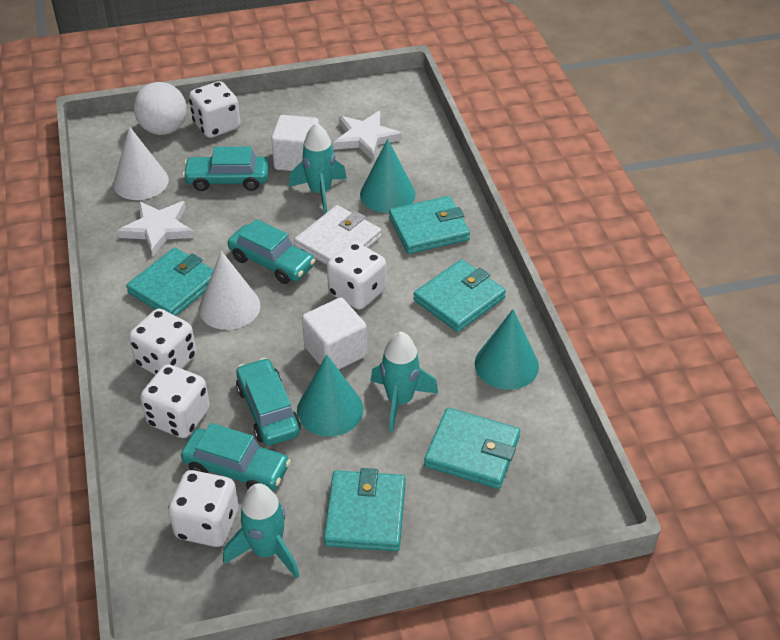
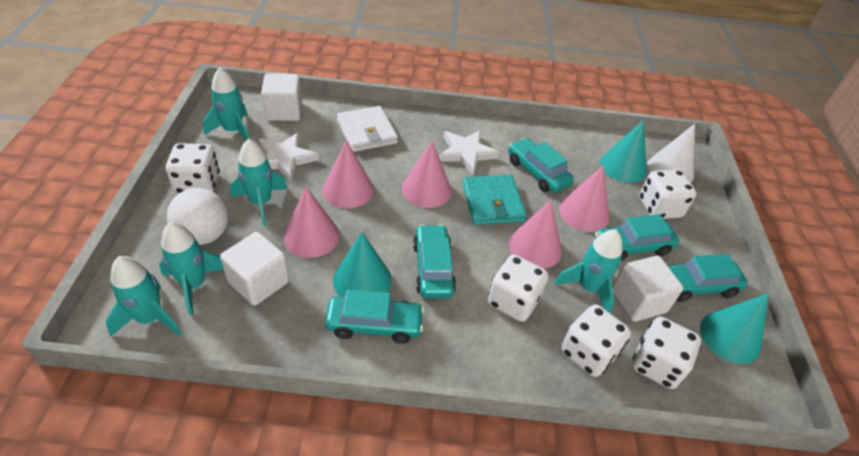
pink cone: 0 -> 5
turquoise car: 4 -> 5
turquoise rocket: 3 -> 5
turquoise wallet: 5 -> 1
white cone: 2 -> 1
white cube: 2 -> 3

